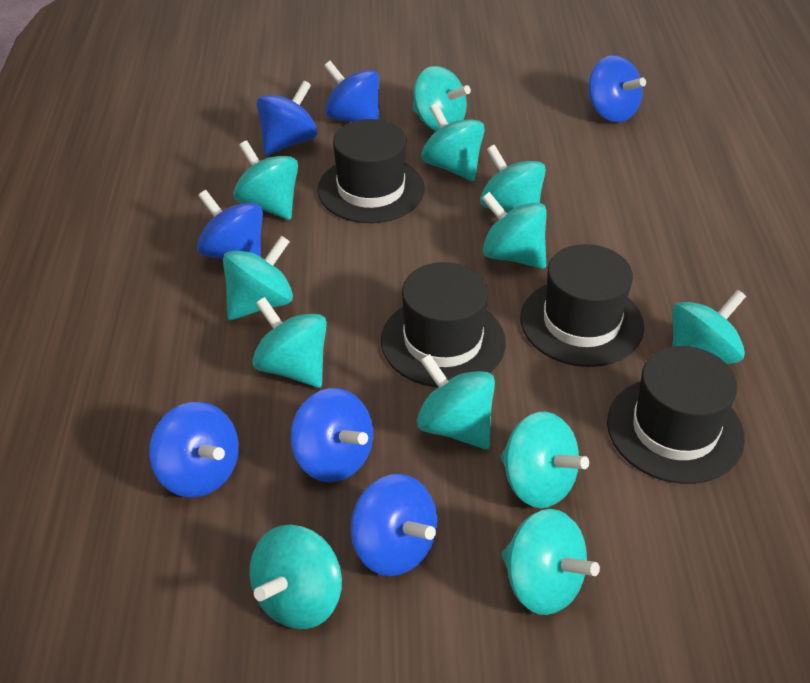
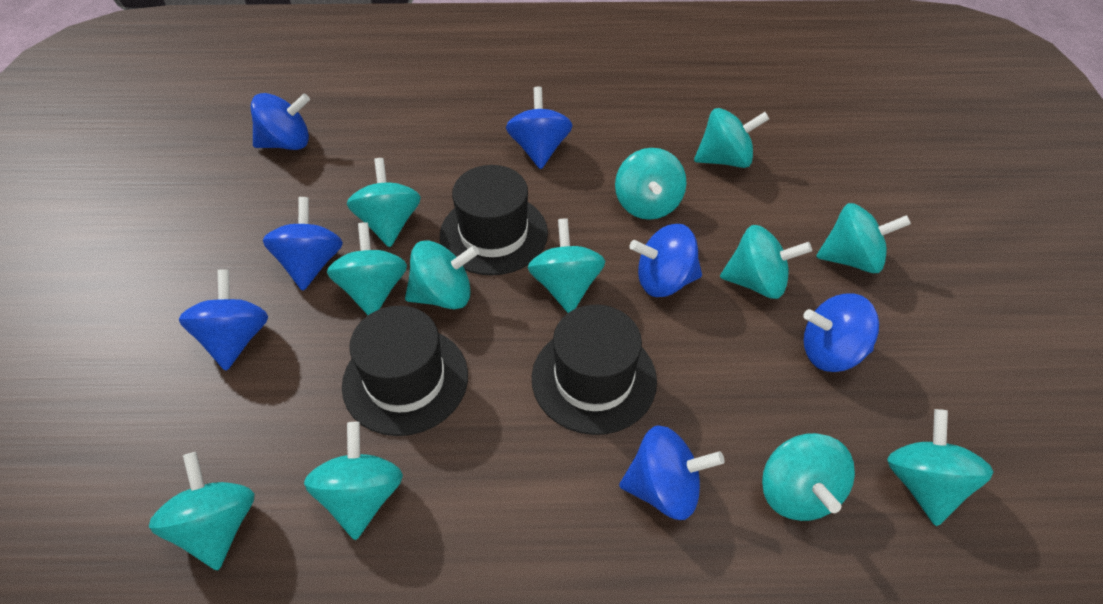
black hat: 4 -> 3

